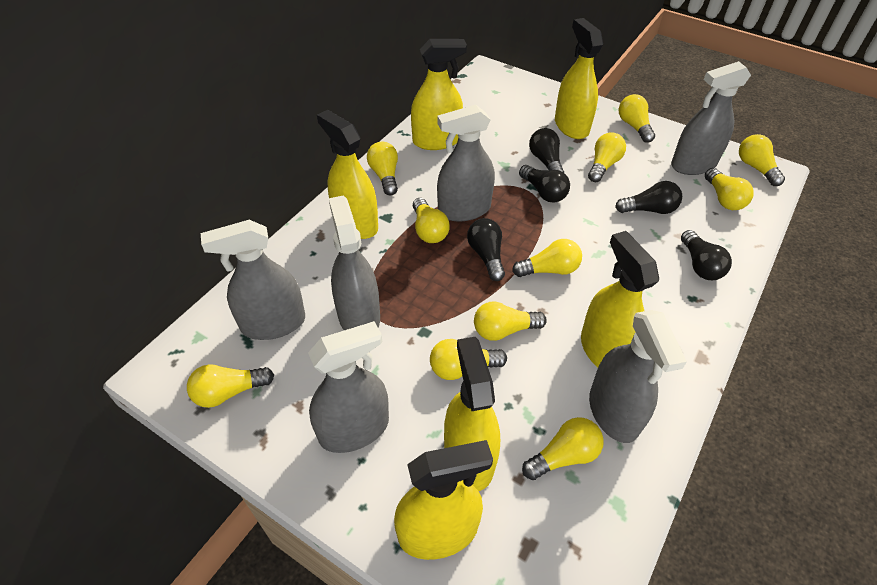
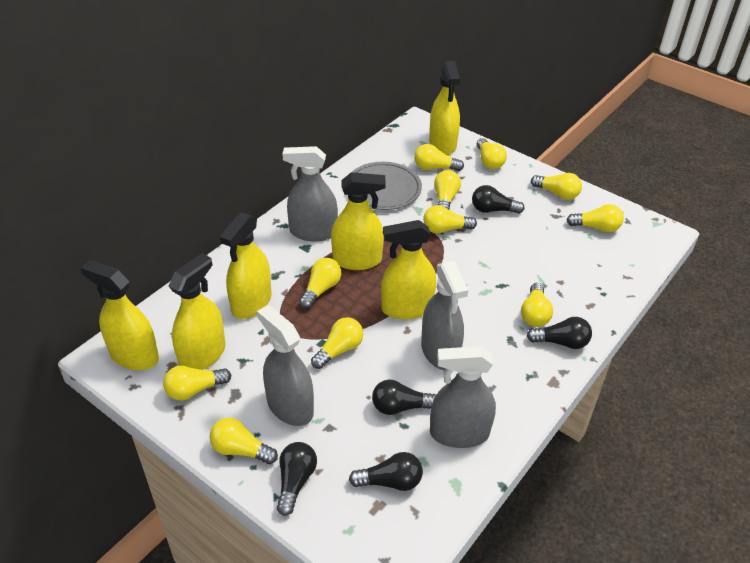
grey plate: 0 -> 1
grey spray bottle: 6 -> 4

